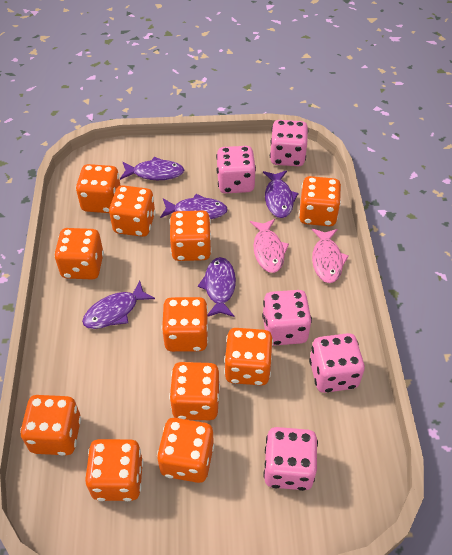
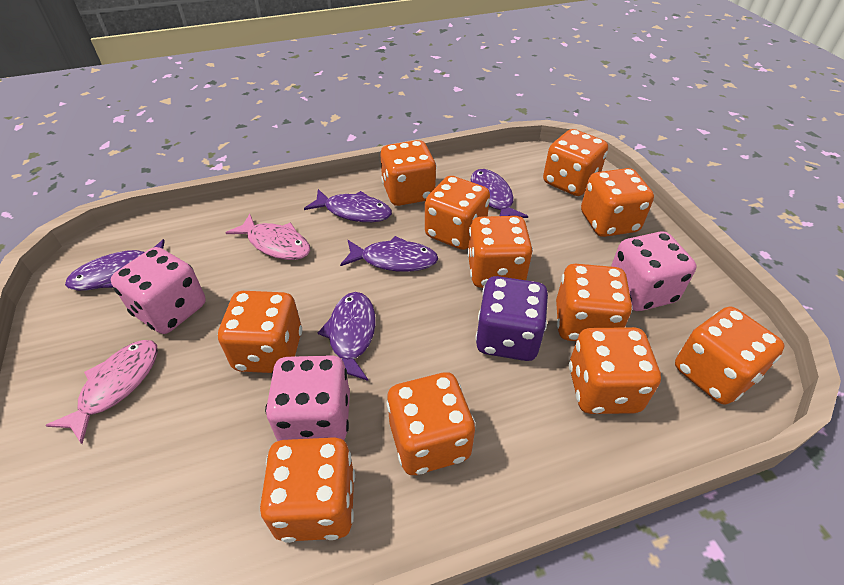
pink dice: 5 -> 3
purple dice: 0 -> 1

